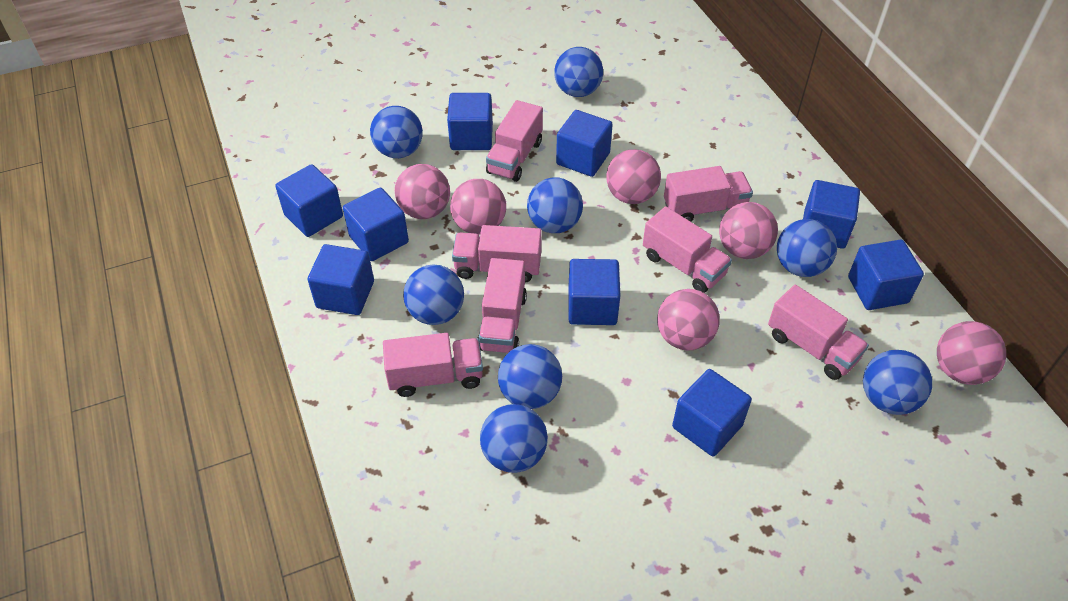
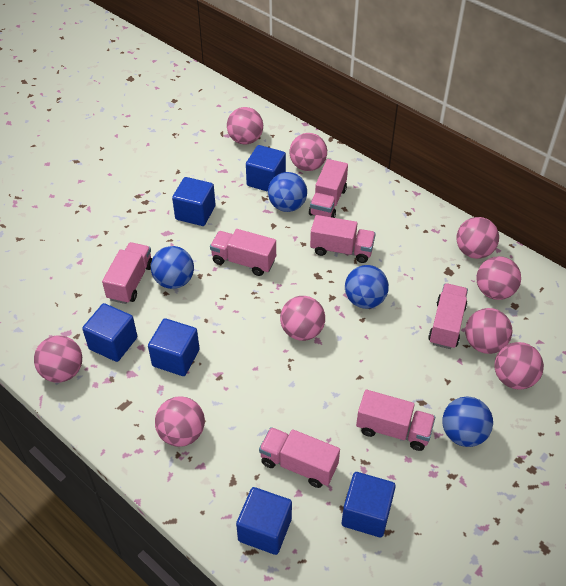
blue ball: 8 -> 4
blue cube: 9 -> 6
pink ball: 6 -> 9

